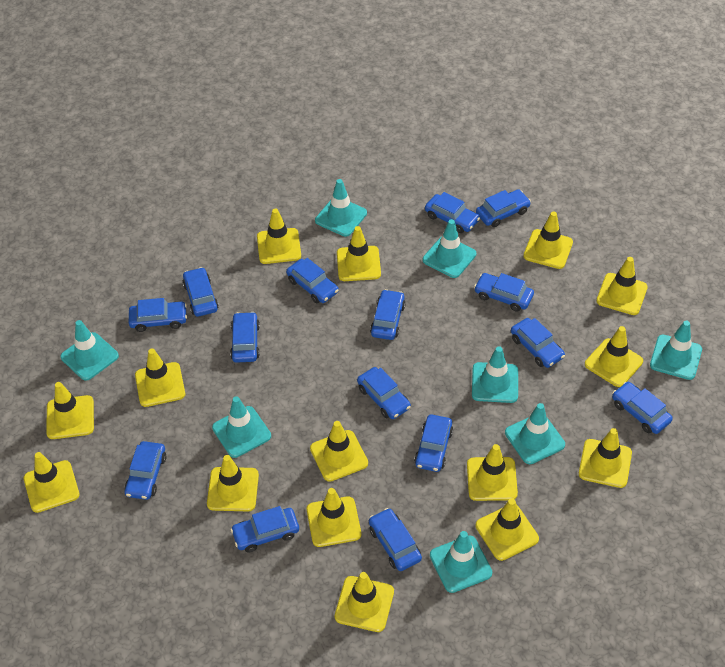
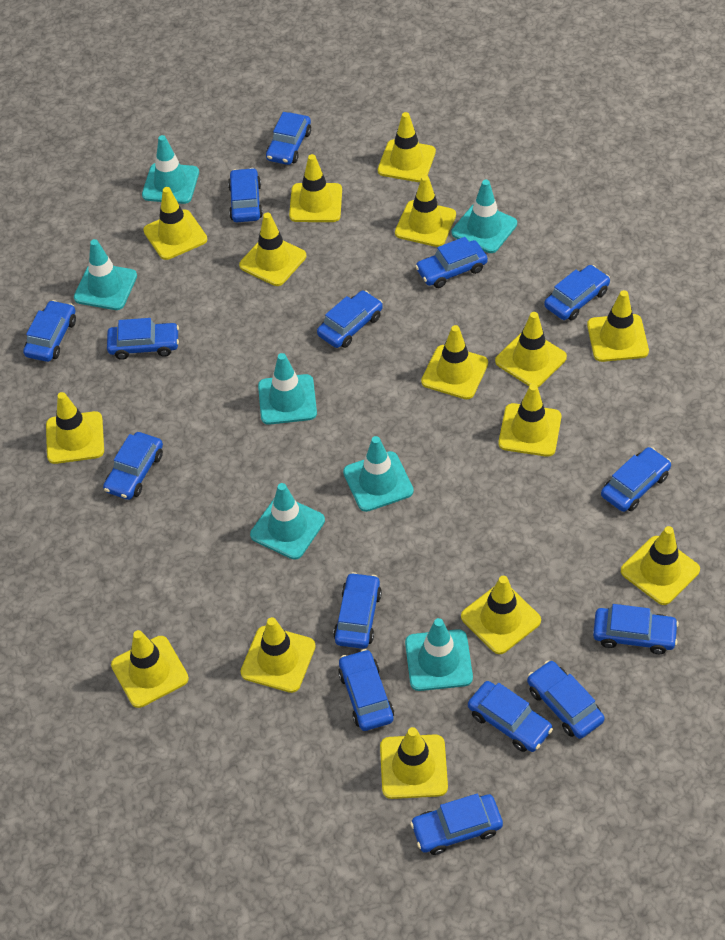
turquoise traffic cone: 8 -> 7

